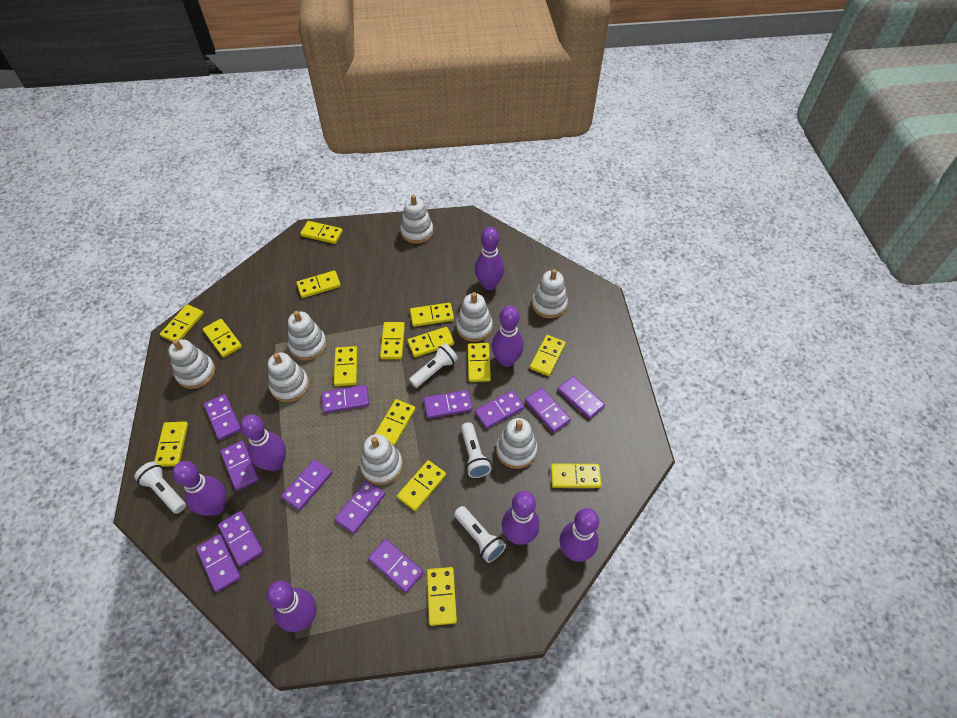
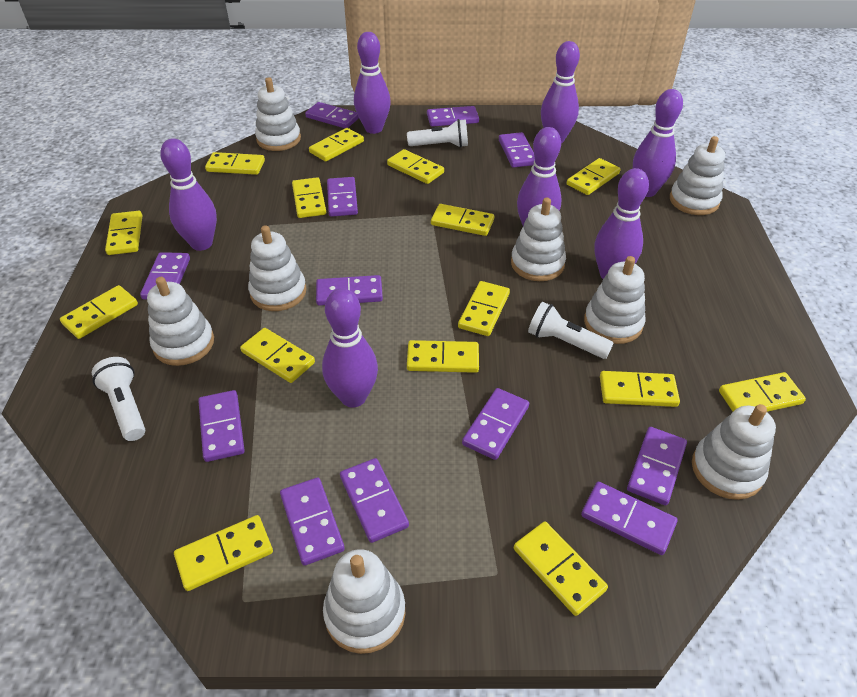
white flashlight: 4 -> 3

